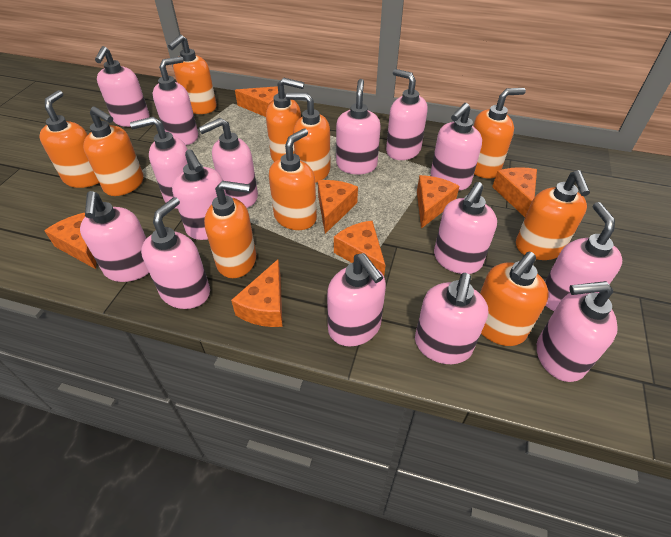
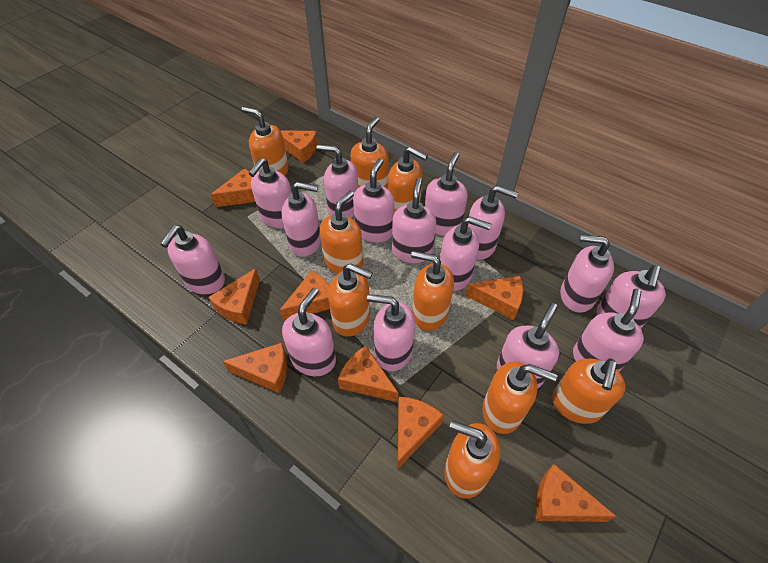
orange cheese: 7 -> 9
orange soap dispenser: 10 -> 9

